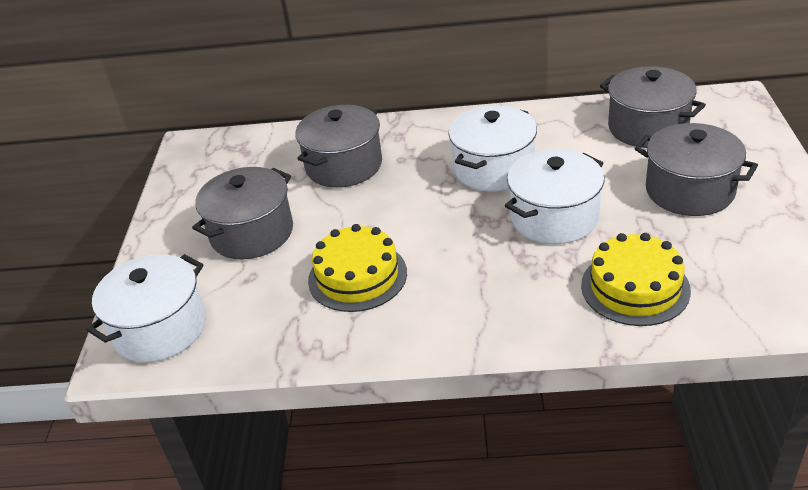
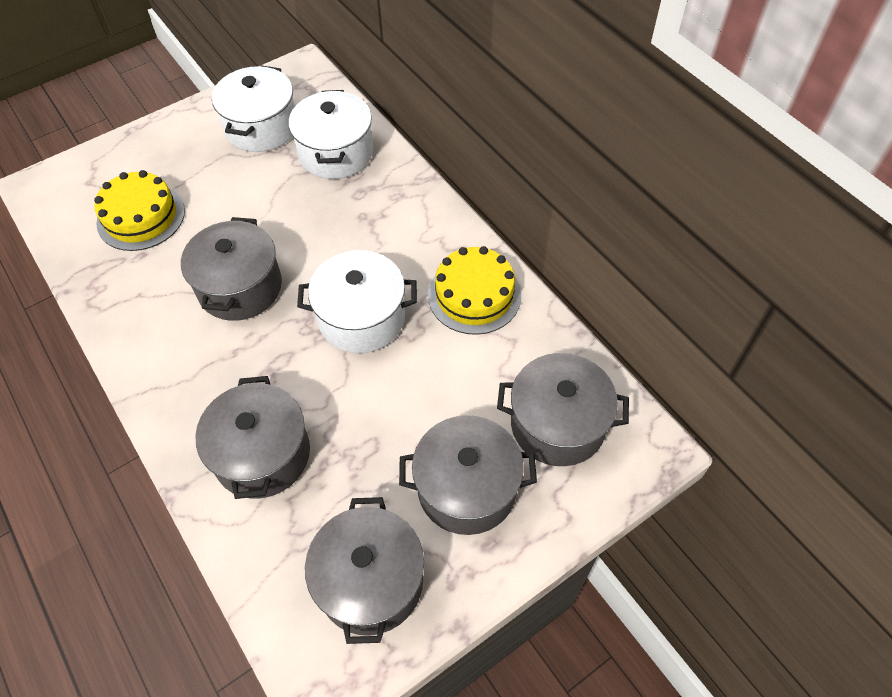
grey pot: 4 -> 5

